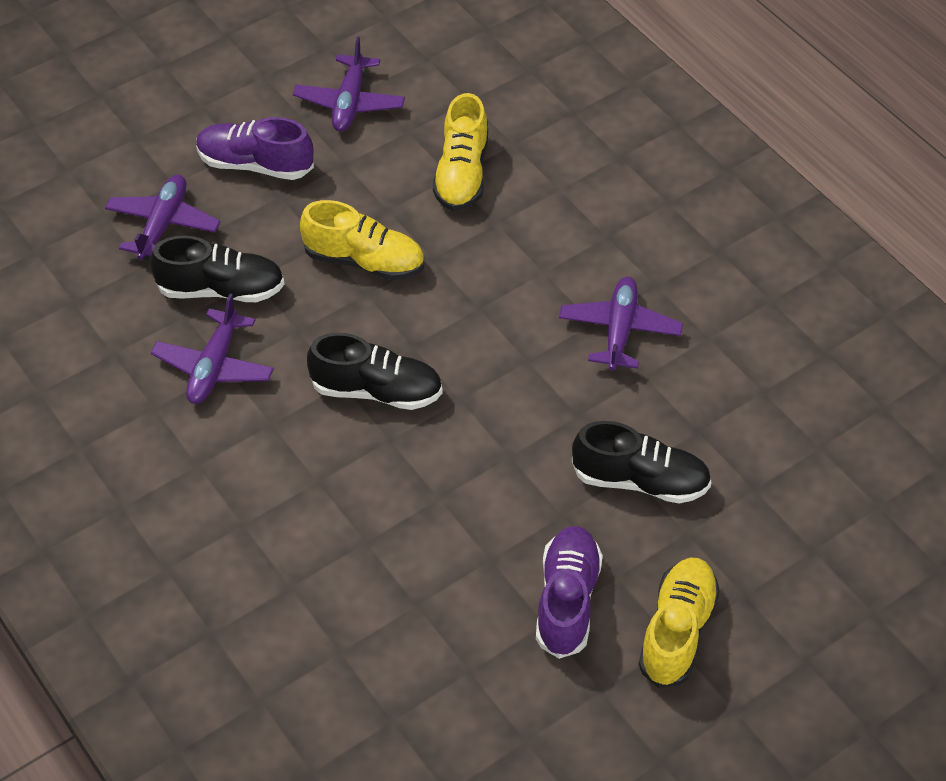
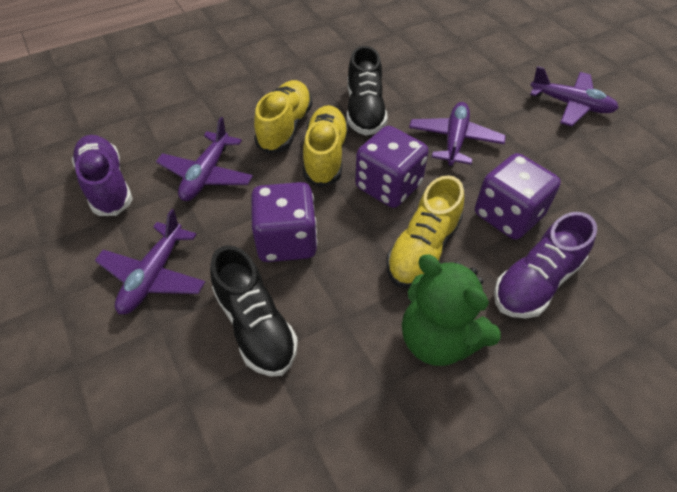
black shoe: 3 -> 2
green teddy bear: 0 -> 1
purple dice: 0 -> 3

